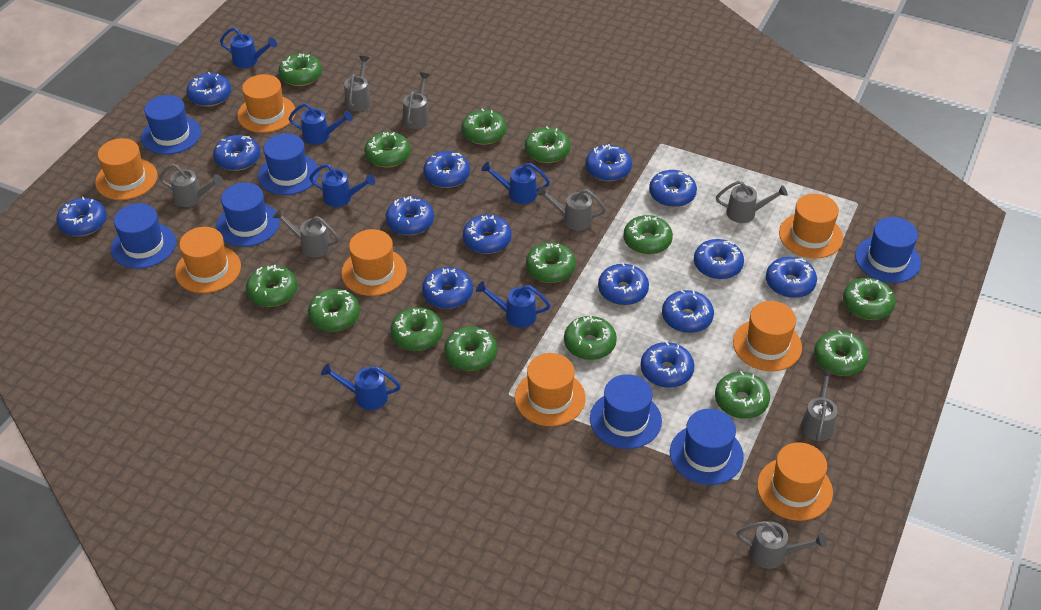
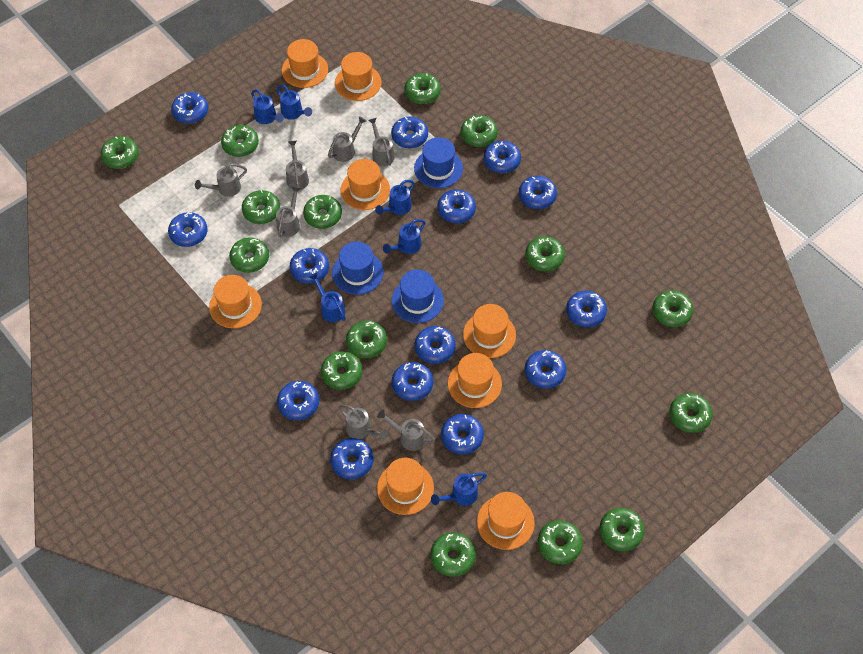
blue hat: 7 -> 3
green donut: 14 -> 15
grey watering can: 8 -> 7

